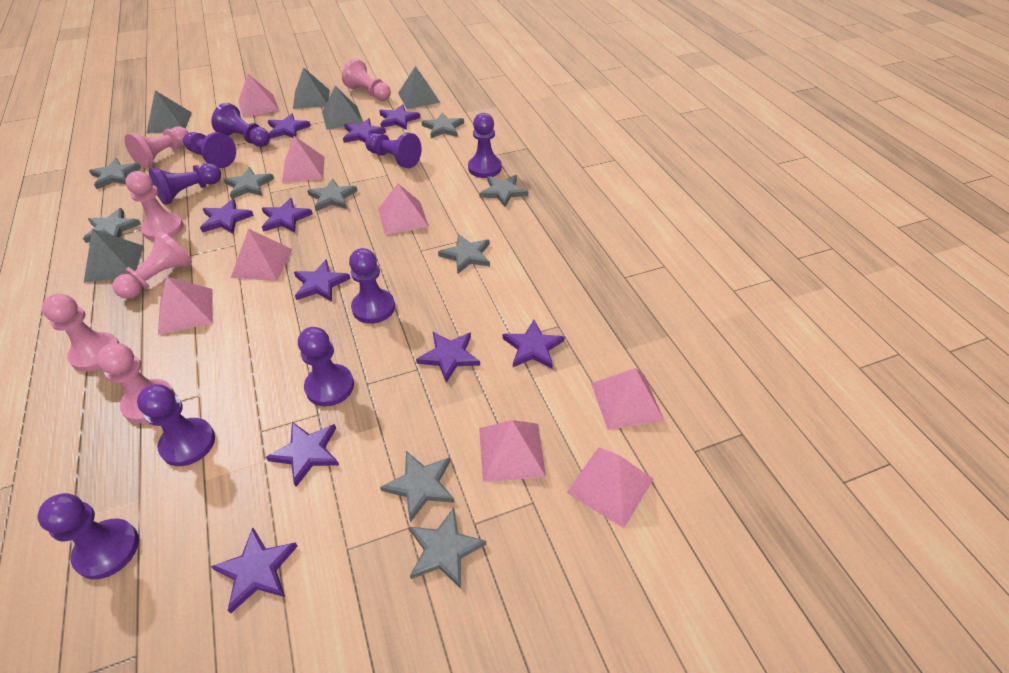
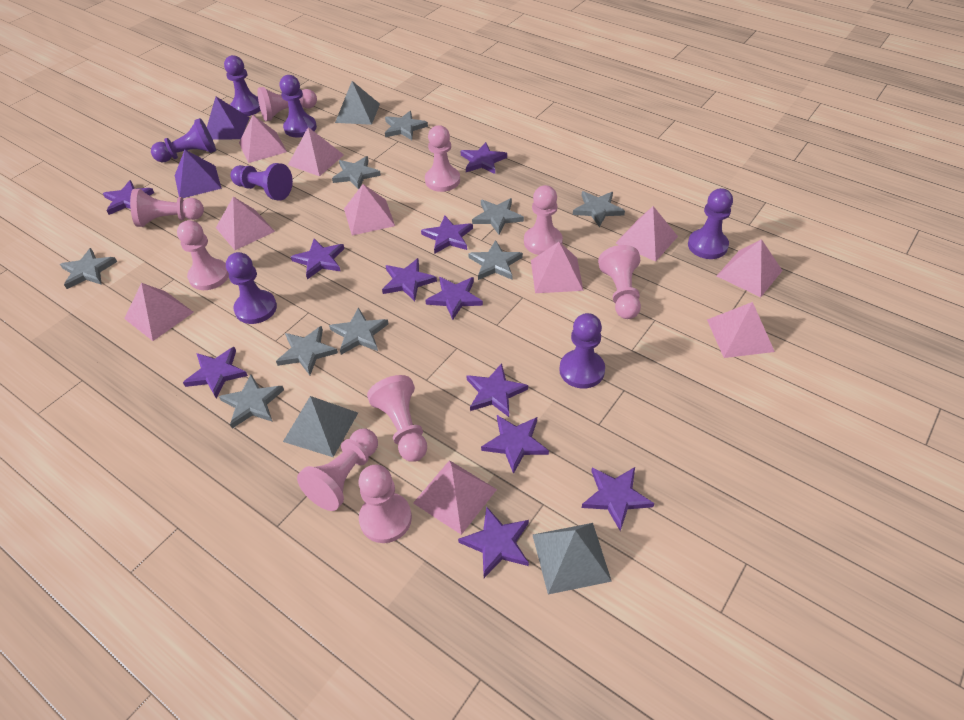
grey pyramid: 5 -> 3
pink pawn: 6 -> 9
pink pyramid: 8 -> 10
purple pawn: 9 -> 7
purple pyramid: 0 -> 2
purple star: 10 -> 11

